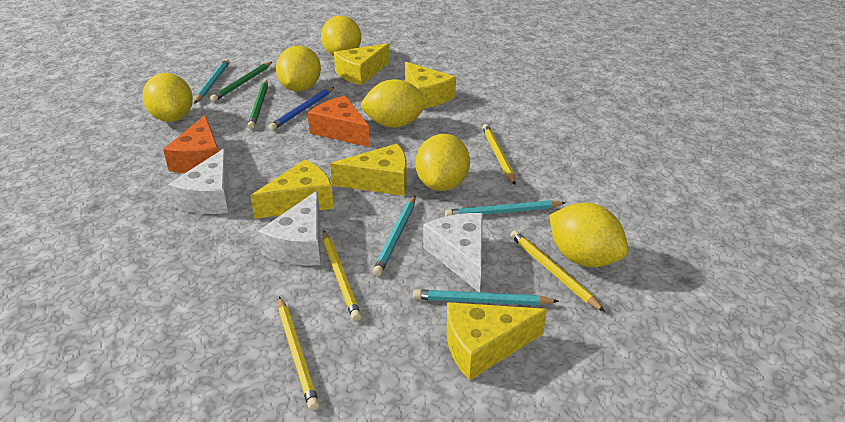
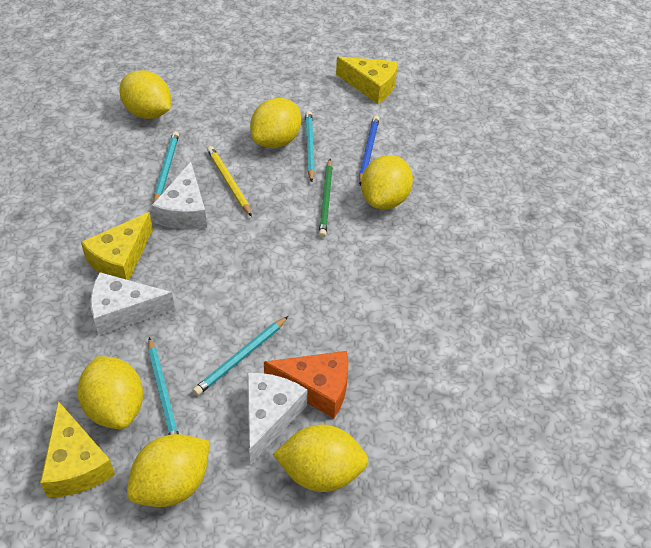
green pencil: 2 -> 1
orange cheese: 2 -> 1
yellow cheese: 5 -> 3
yellow pencil: 4 -> 1

